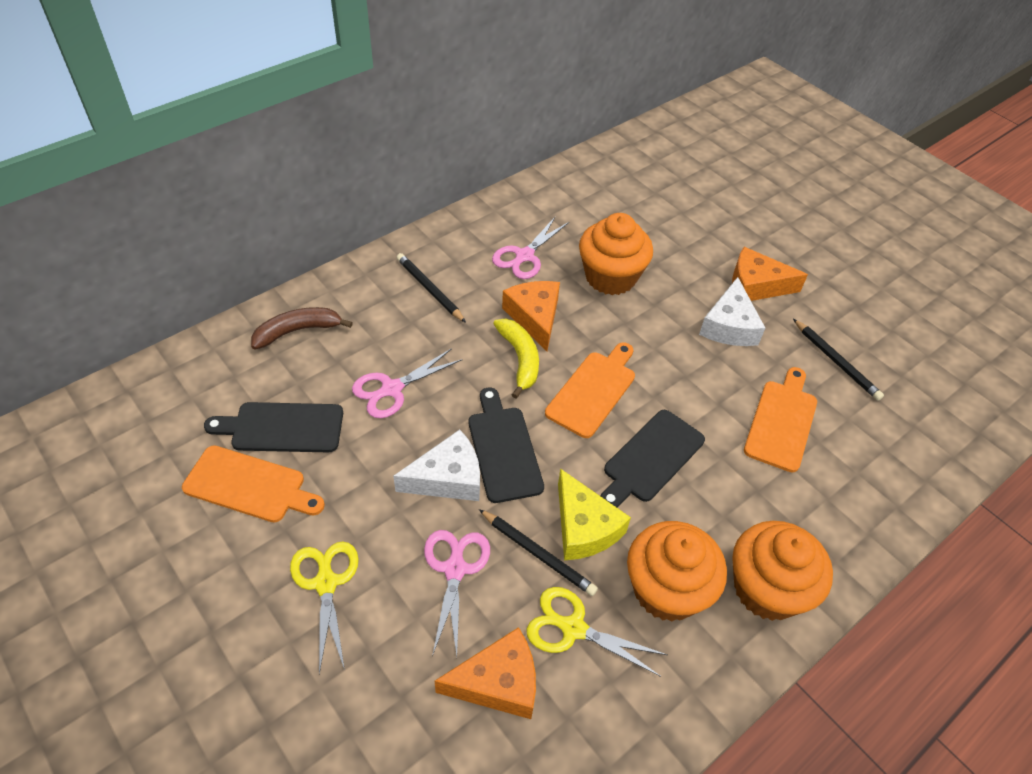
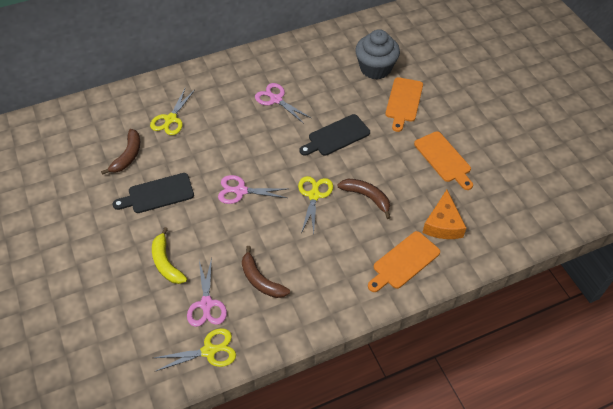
black cutting board: 3 -> 2
black pencil: 3 -> 0
brown banana: 1 -> 3
grey cupcake: 0 -> 1
orange cheese: 3 -> 1
orange cupcake: 3 -> 0
white cheese: 2 -> 0
yellow cheese: 1 -> 0
yellow scissors: 2 -> 3

